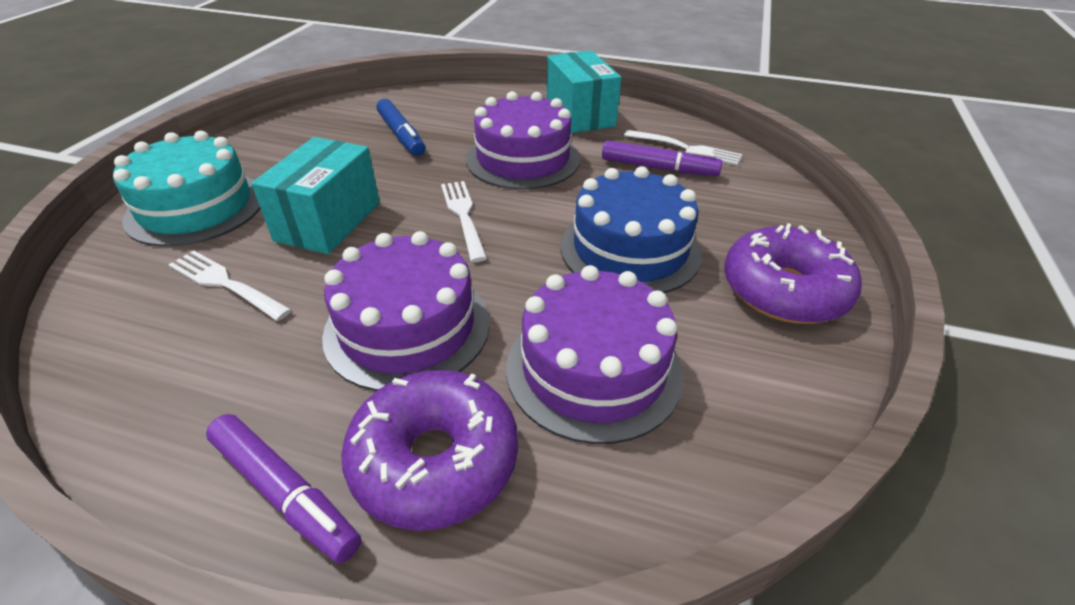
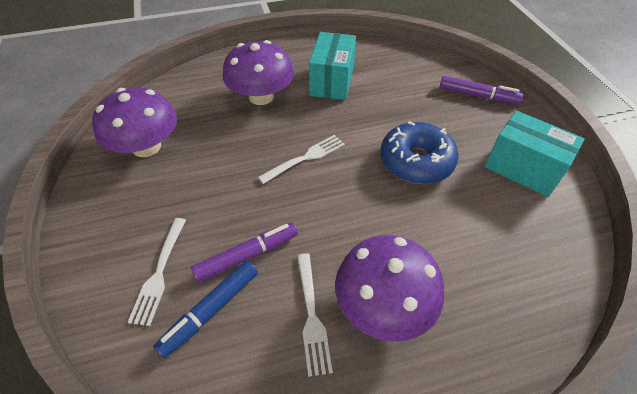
blue cake: 1 -> 0
blue donut: 0 -> 1
purple cake: 3 -> 0
purple donut: 2 -> 0
purple mushroom: 0 -> 3
turquoise cake: 1 -> 0

